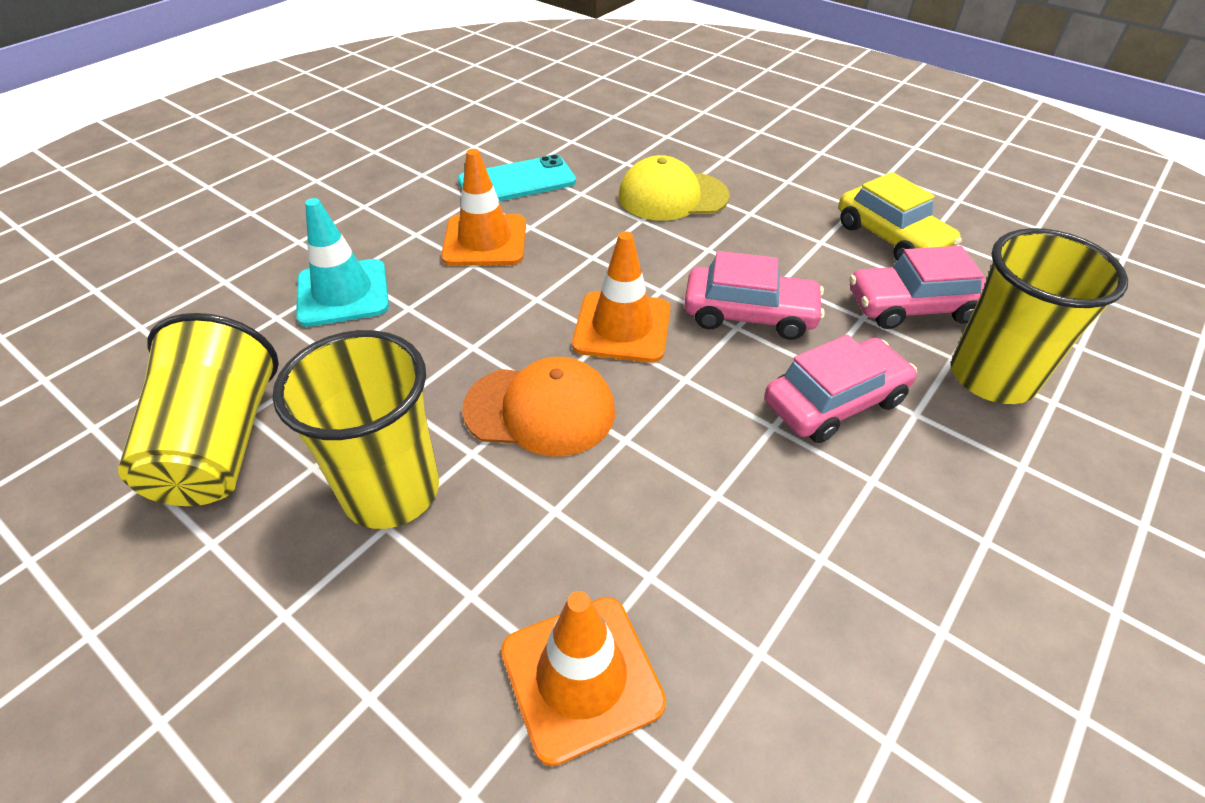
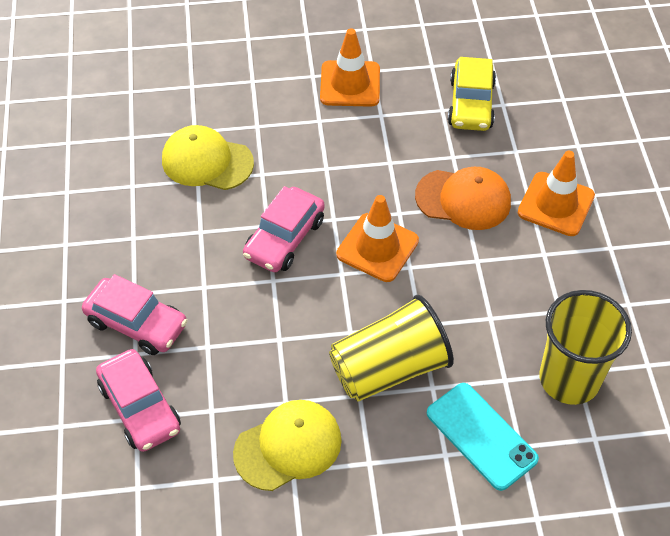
turquoise traffic cone: 1 -> 0
yellow cap: 1 -> 2
yellow cup: 3 -> 2

